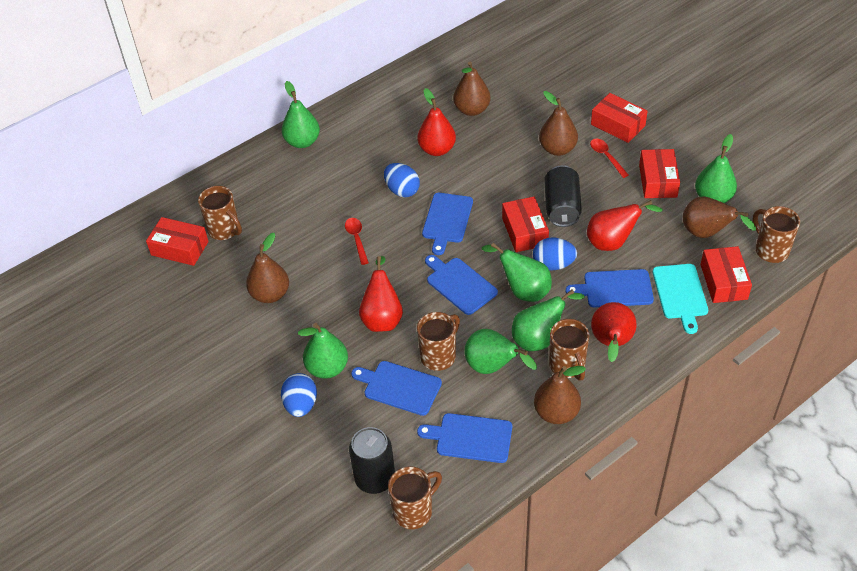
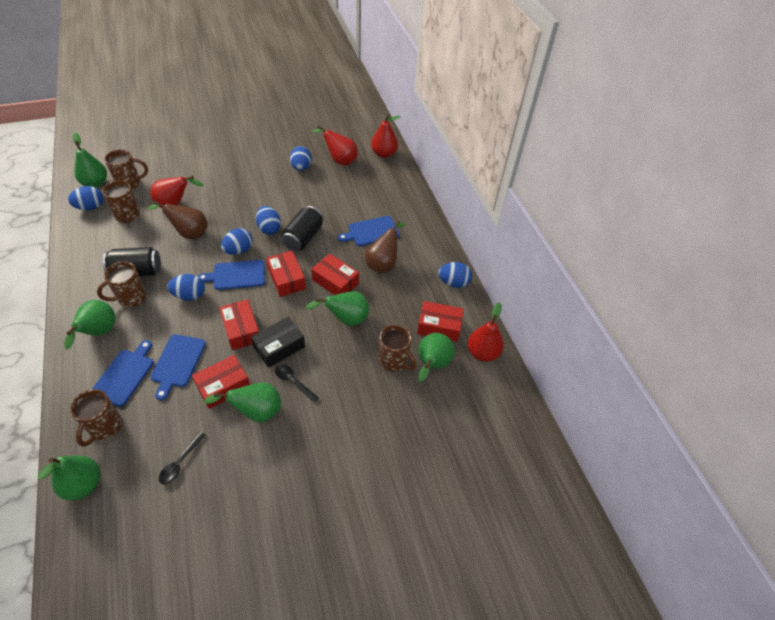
black box: 0 -> 1
black spoon: 0 -> 2
blue cutting board: 5 -> 4
blue egg: 3 -> 6
brown pear: 5 -> 2
red spoon: 2 -> 0
turquoise cutting board: 1 -> 0

